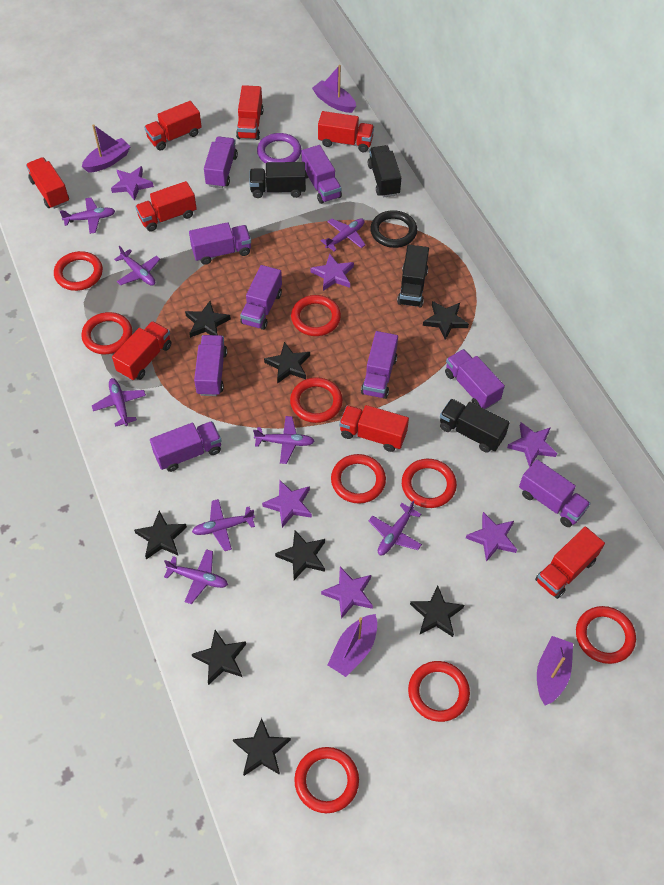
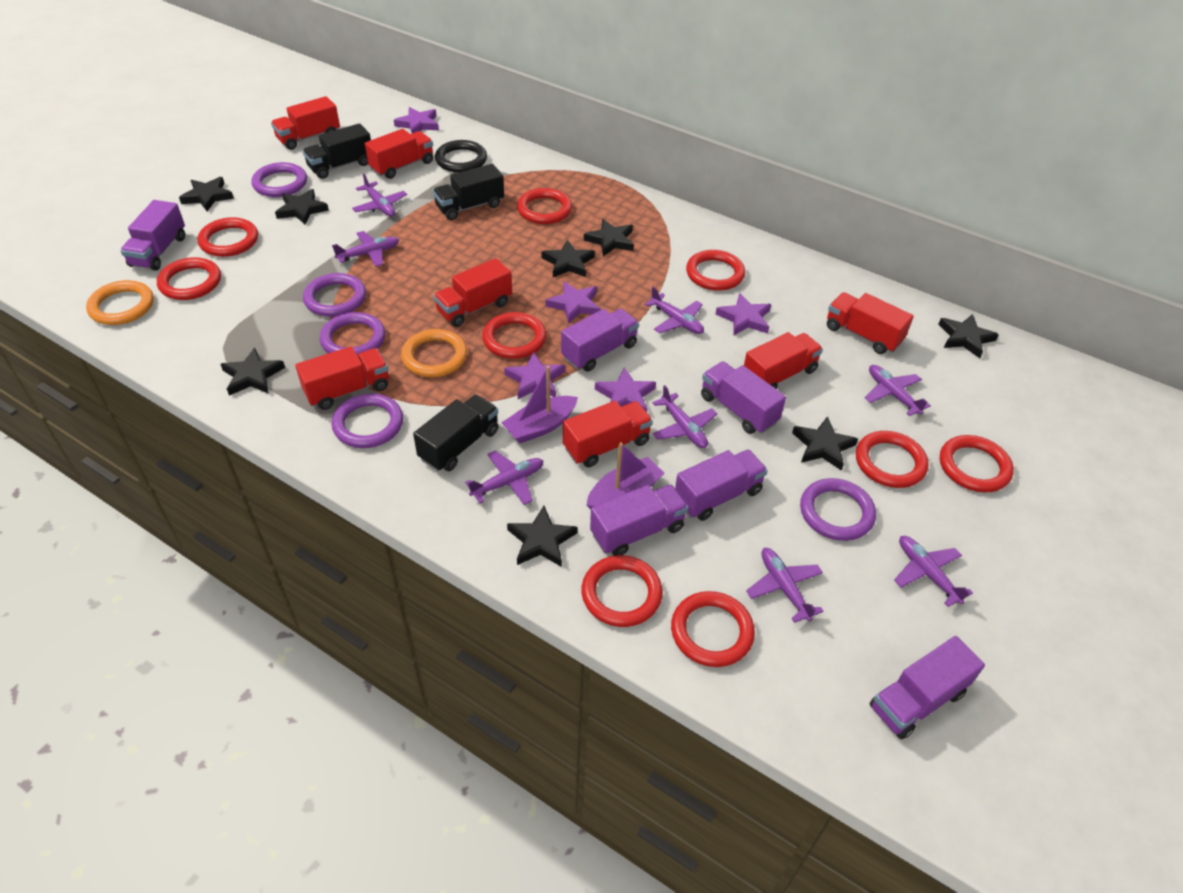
black truck: 4 -> 3
orange ring: 0 -> 2
purple boat: 4 -> 2
purple ring: 1 -> 5
purple star: 6 -> 5
purple truck: 9 -> 6
red truck: 8 -> 7

